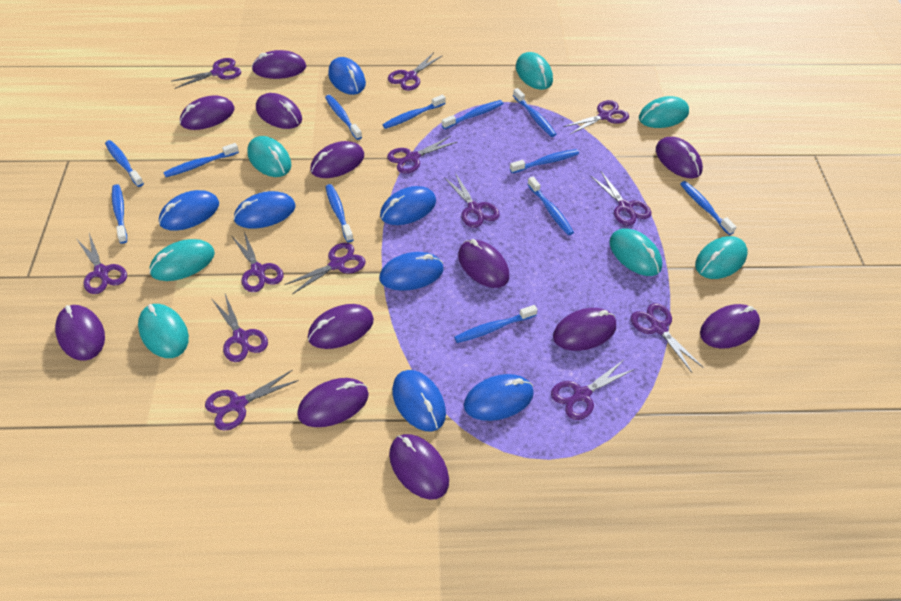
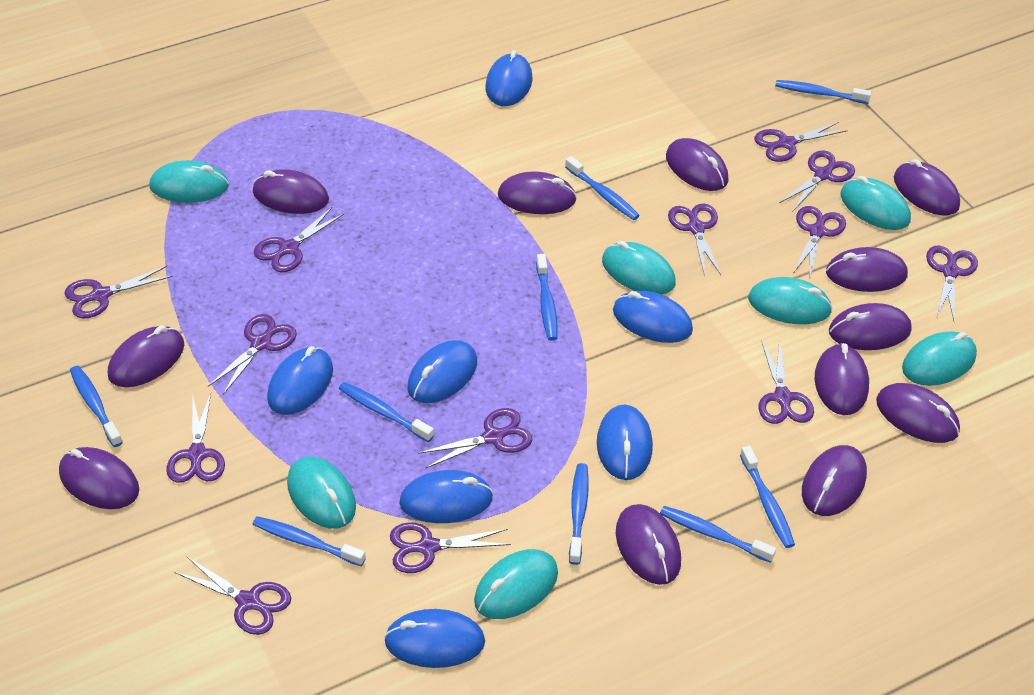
blue toothbrush: 12 -> 9

